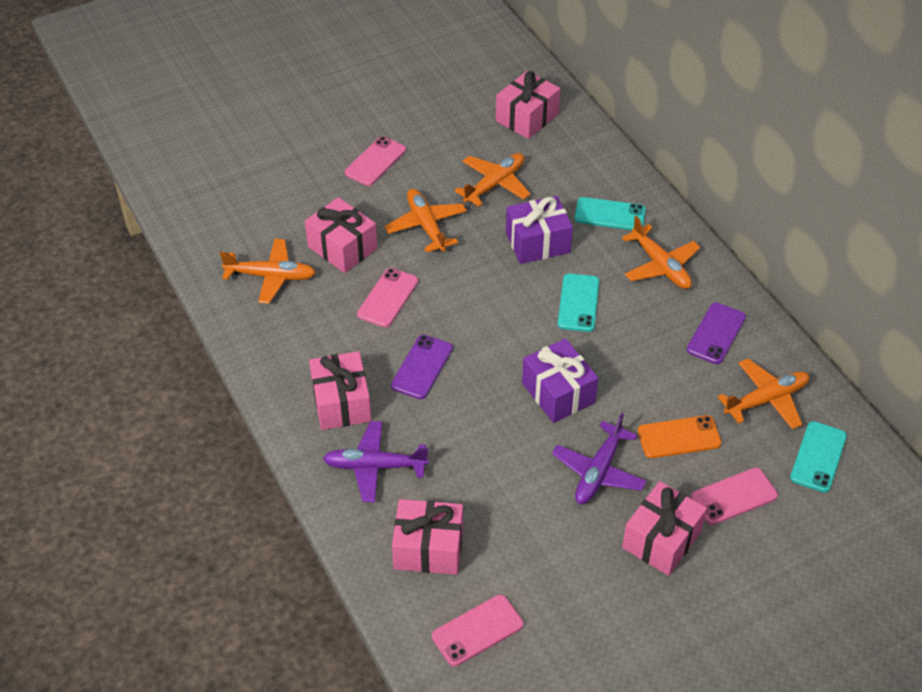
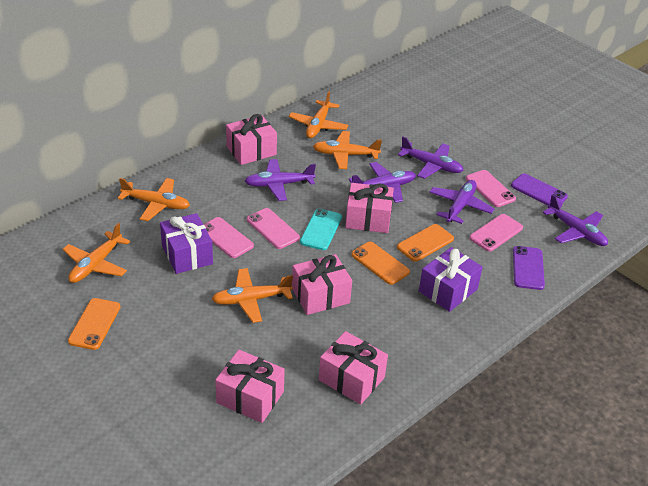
orange phone: 1 -> 3
purple plane: 2 -> 5
turquoise phone: 3 -> 1

